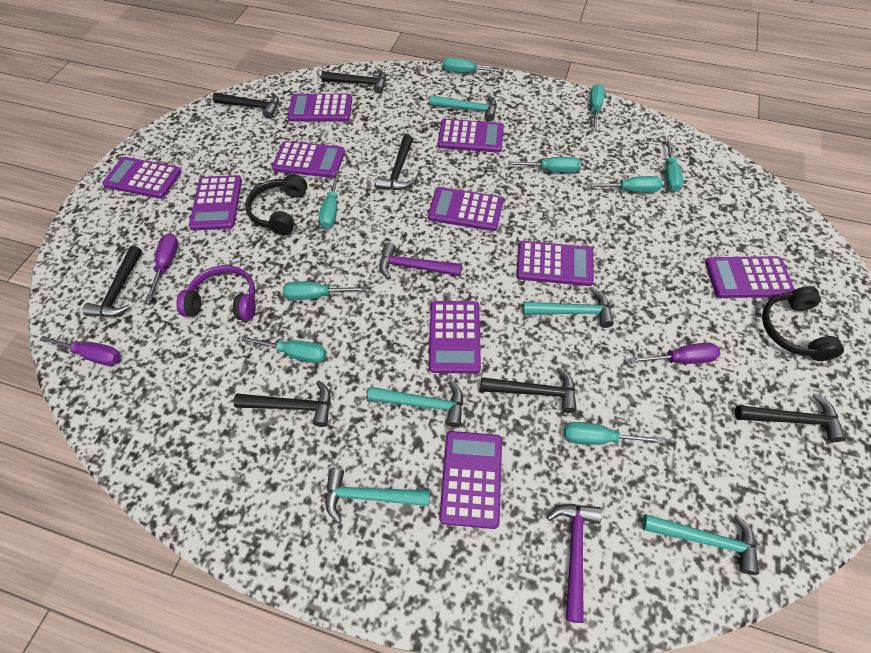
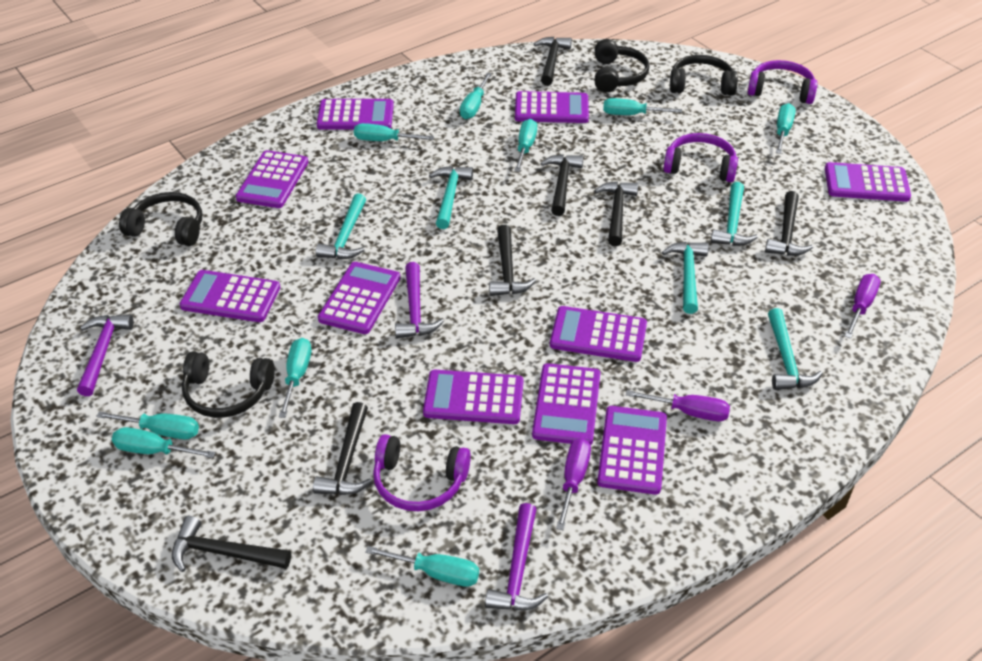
black headphones: 2 -> 4
purple hammer: 2 -> 3
purple headphones: 1 -> 3

